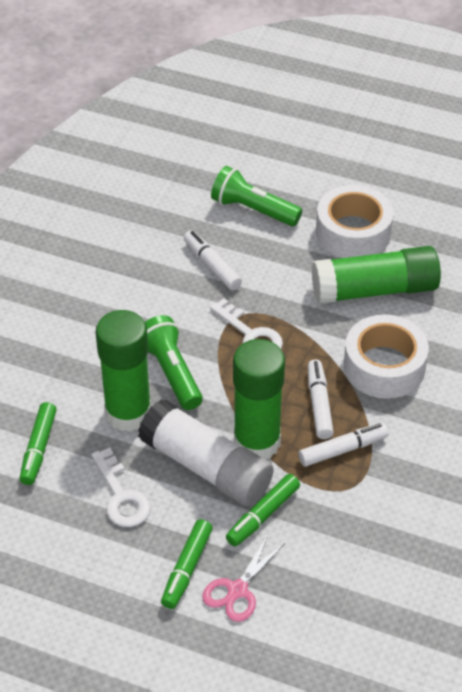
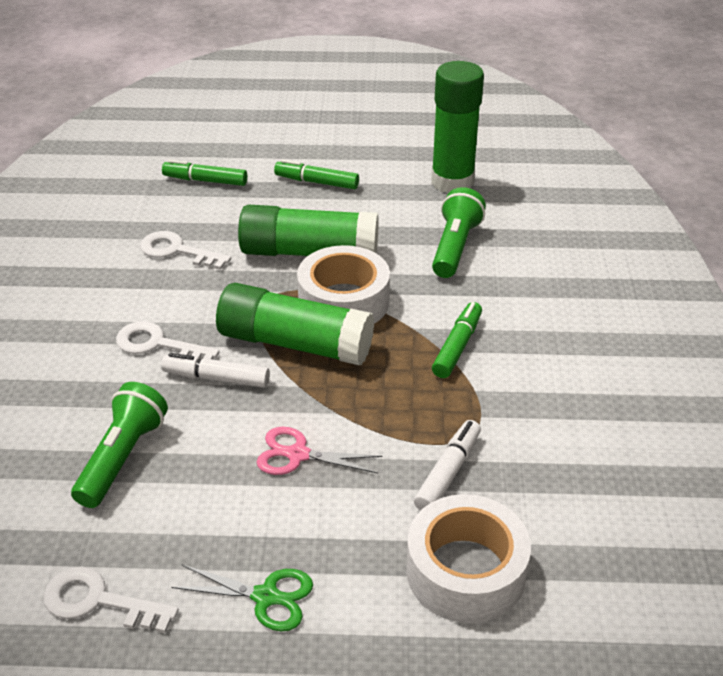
green scissors: 0 -> 1
white glue stick: 1 -> 0
white key: 2 -> 3
white marker: 3 -> 2

